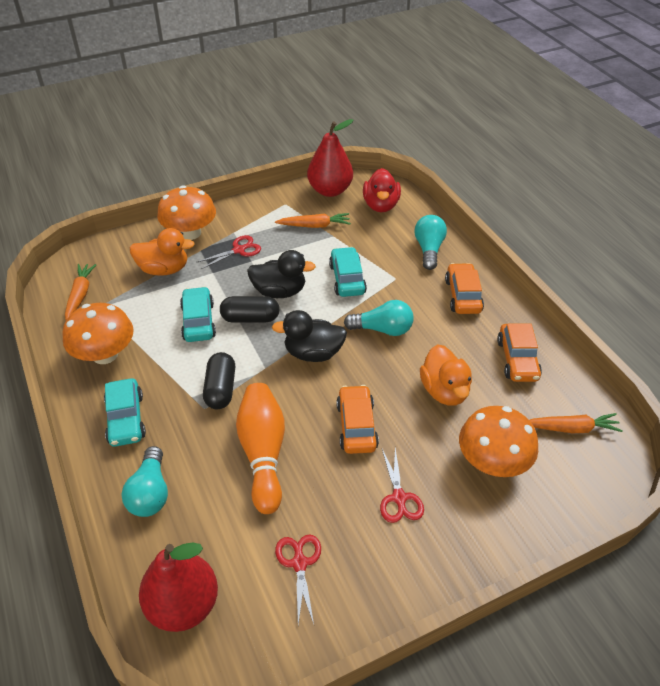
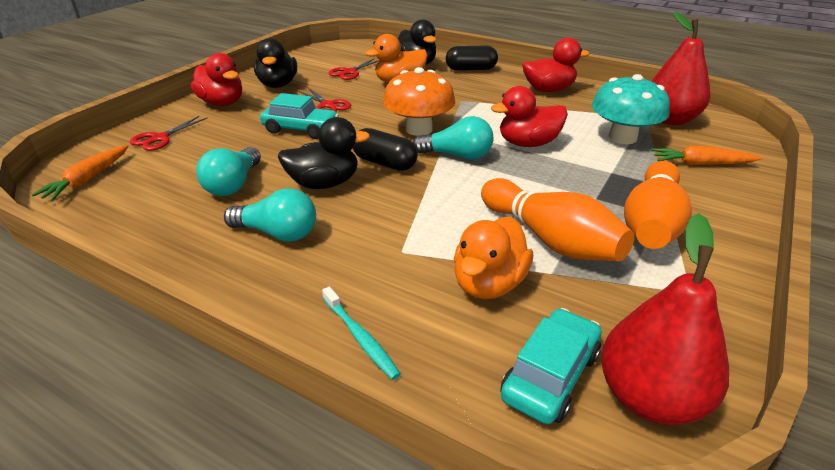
black duck: 2 -> 3
orange bowling pin: 1 -> 2
orange car: 3 -> 0
orange carrot: 3 -> 2
orange mushroom: 3 -> 1
red duck: 1 -> 3
turquoise car: 3 -> 2
turquoise mushroom: 0 -> 1
turquoise toothbrush: 0 -> 1

